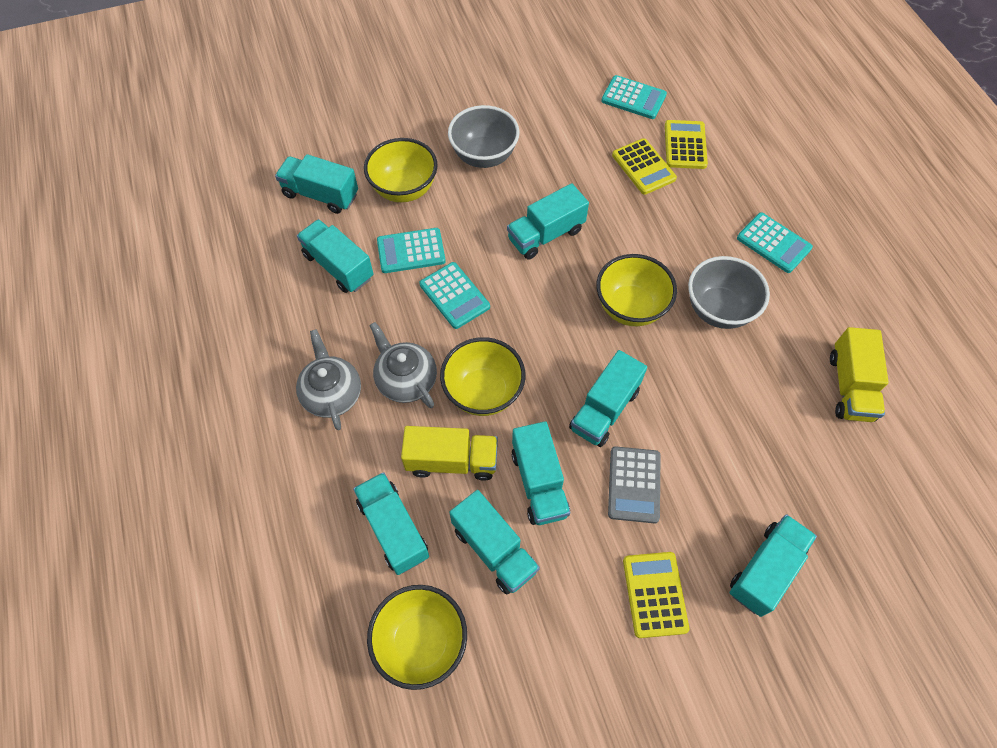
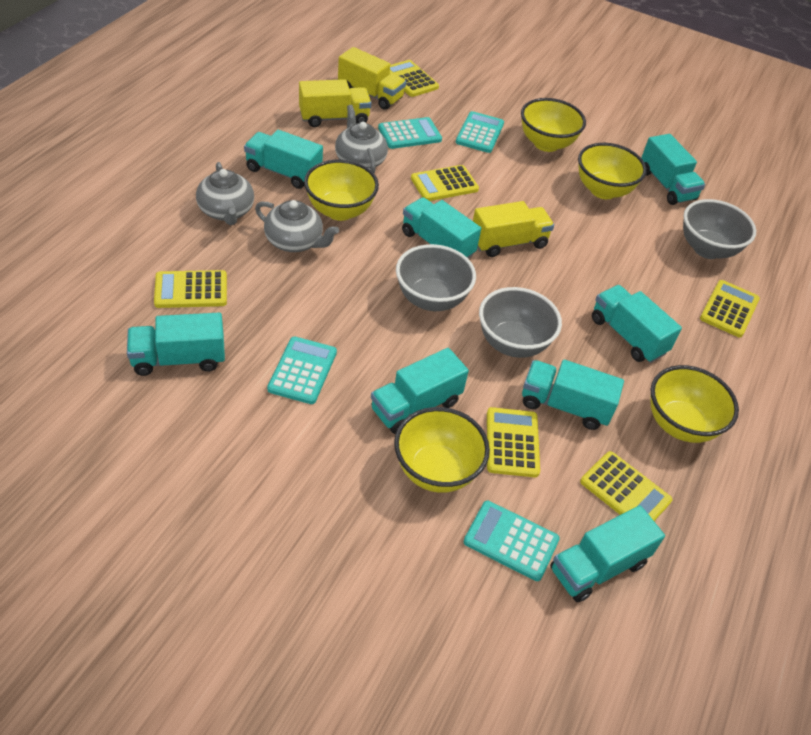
grey bowl: 2 -> 3
grey calculator: 1 -> 0
grey teapot: 2 -> 3
yellow bowl: 4 -> 5
yellow calculator: 3 -> 6
yellow truck: 2 -> 3

